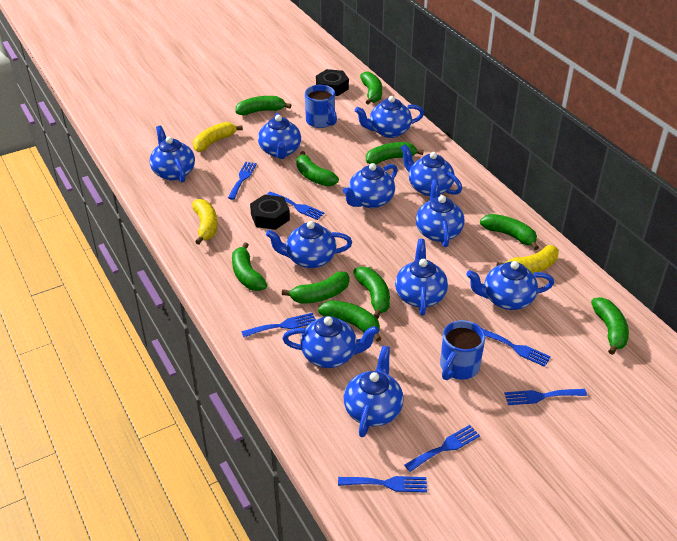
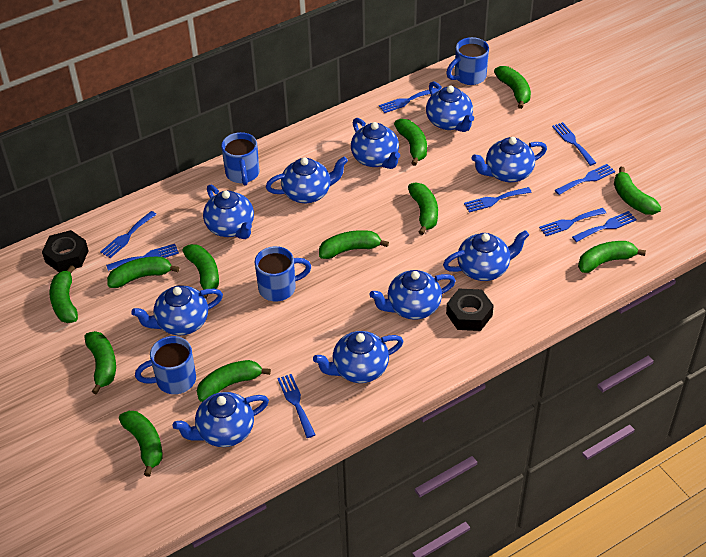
blue fork: 7 -> 9
blue mug: 2 -> 4
blue teapot: 11 -> 10
green banana: 10 -> 12
yellow banana: 3 -> 0

